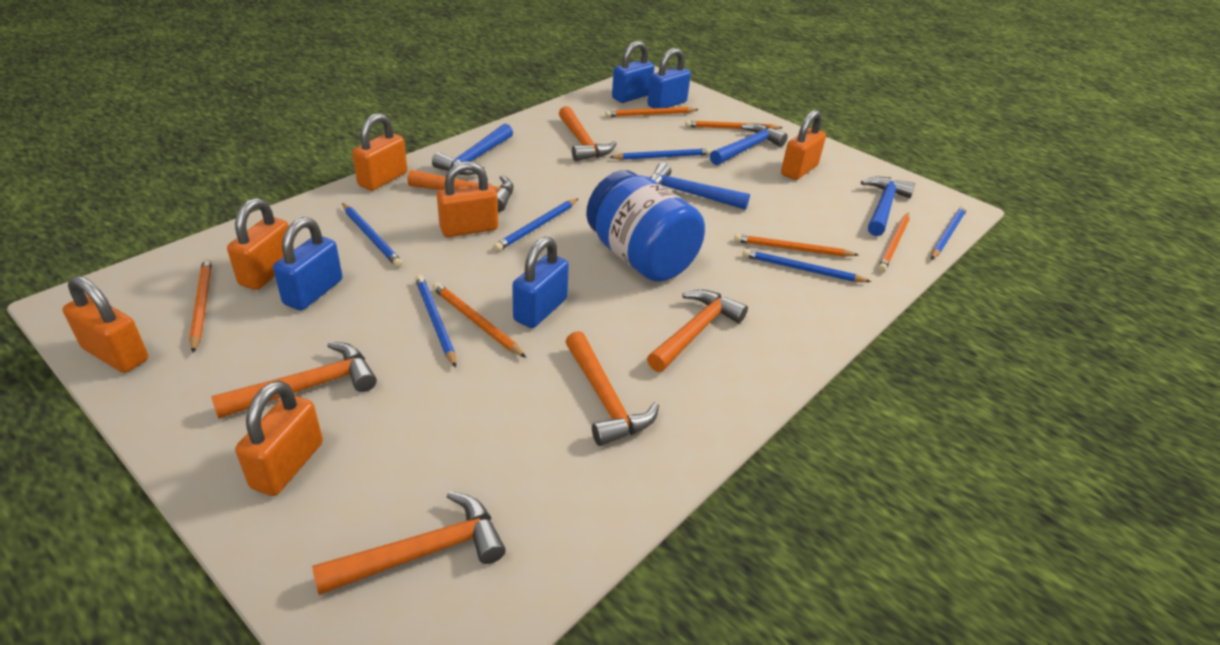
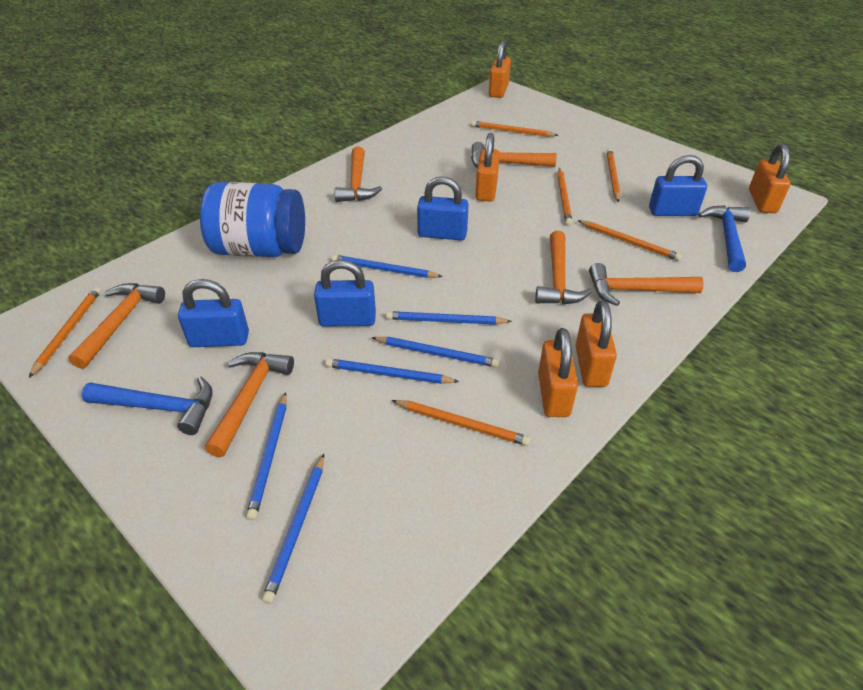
blue hammer: 4 -> 2
orange padlock: 6 -> 5

